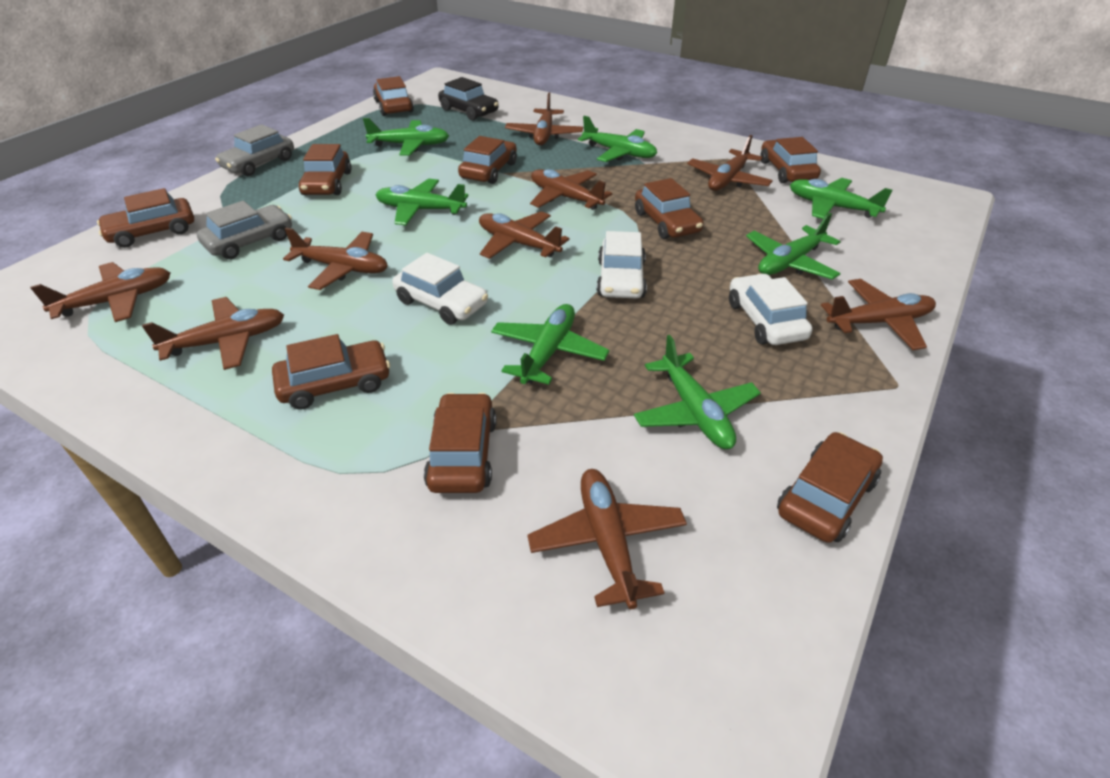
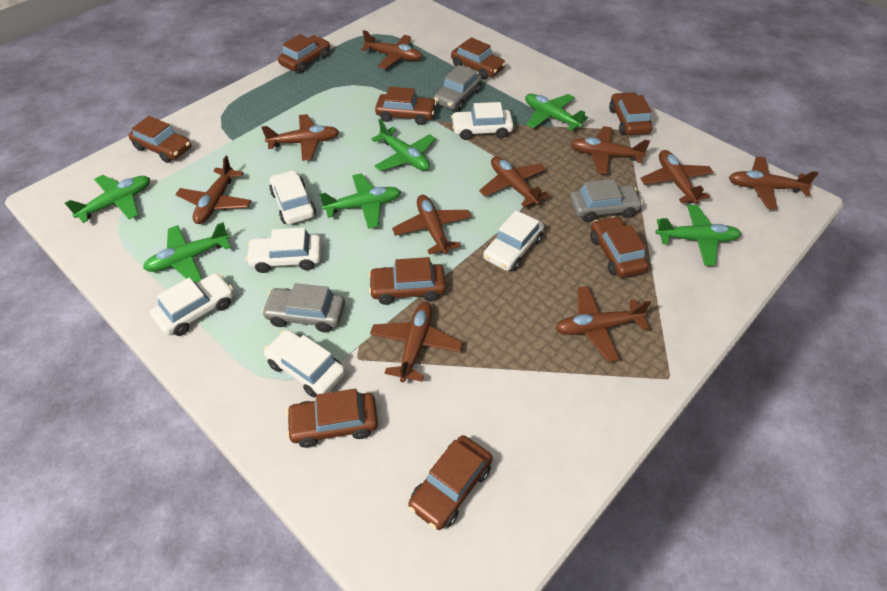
black car: 1 -> 0
brown plane: 9 -> 10
green plane: 7 -> 6
grey car: 2 -> 3
white car: 3 -> 6

